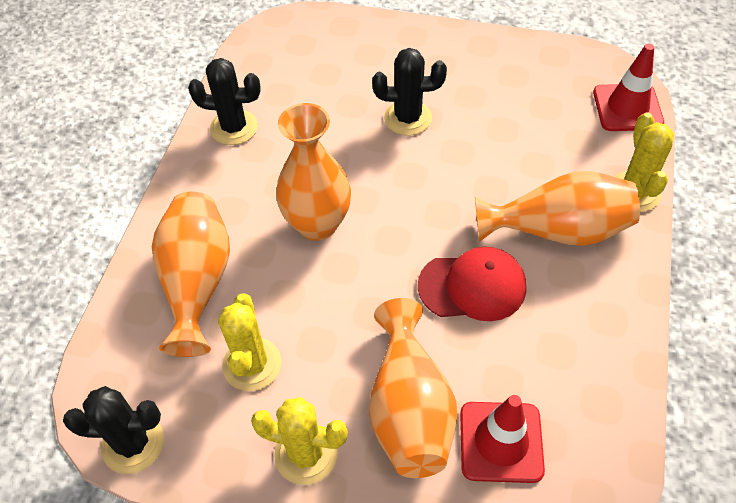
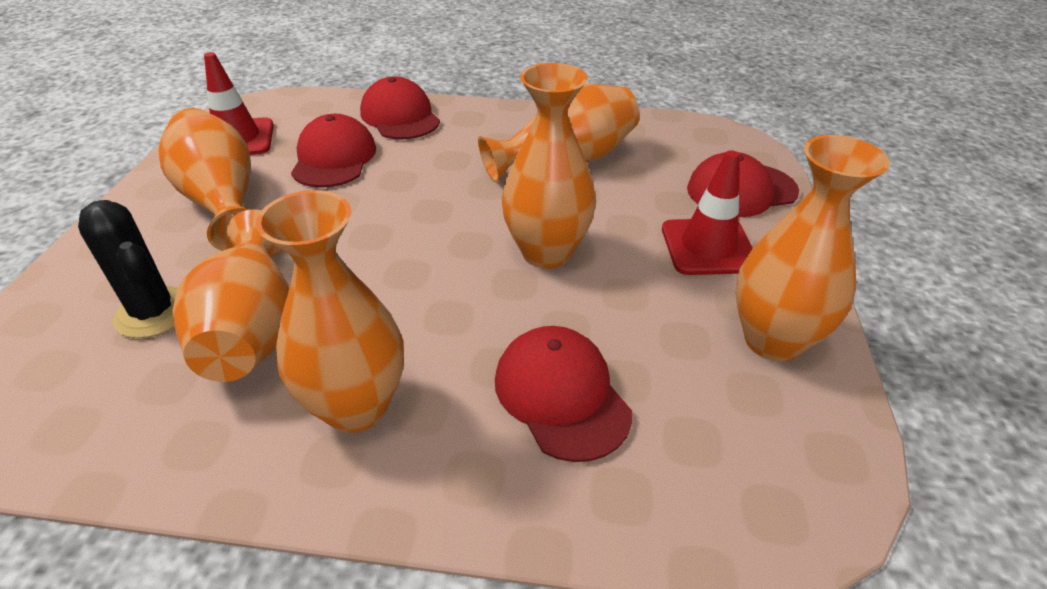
black cactus: 3 -> 1
orange vase: 4 -> 6
red cap: 1 -> 4
yellow cactus: 3 -> 0

